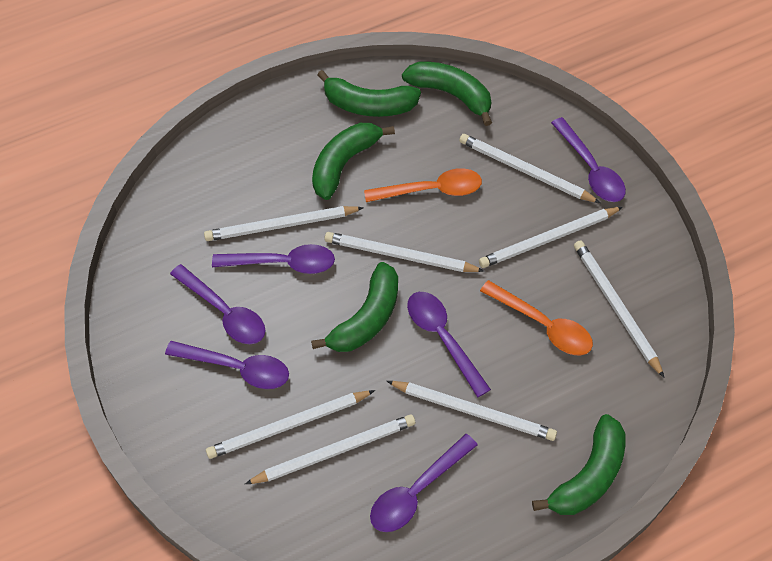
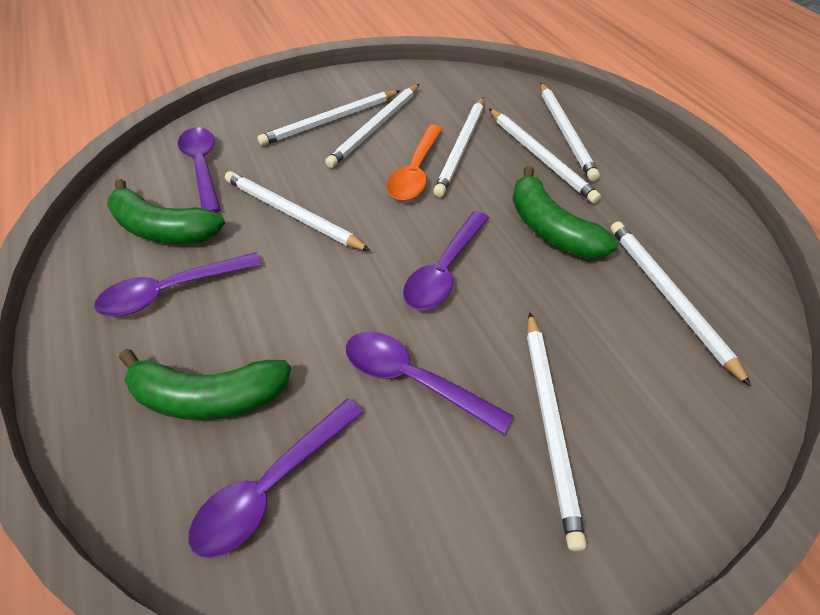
green banana: 5 -> 3
orange spoon: 2 -> 1
purple spoon: 6 -> 5

